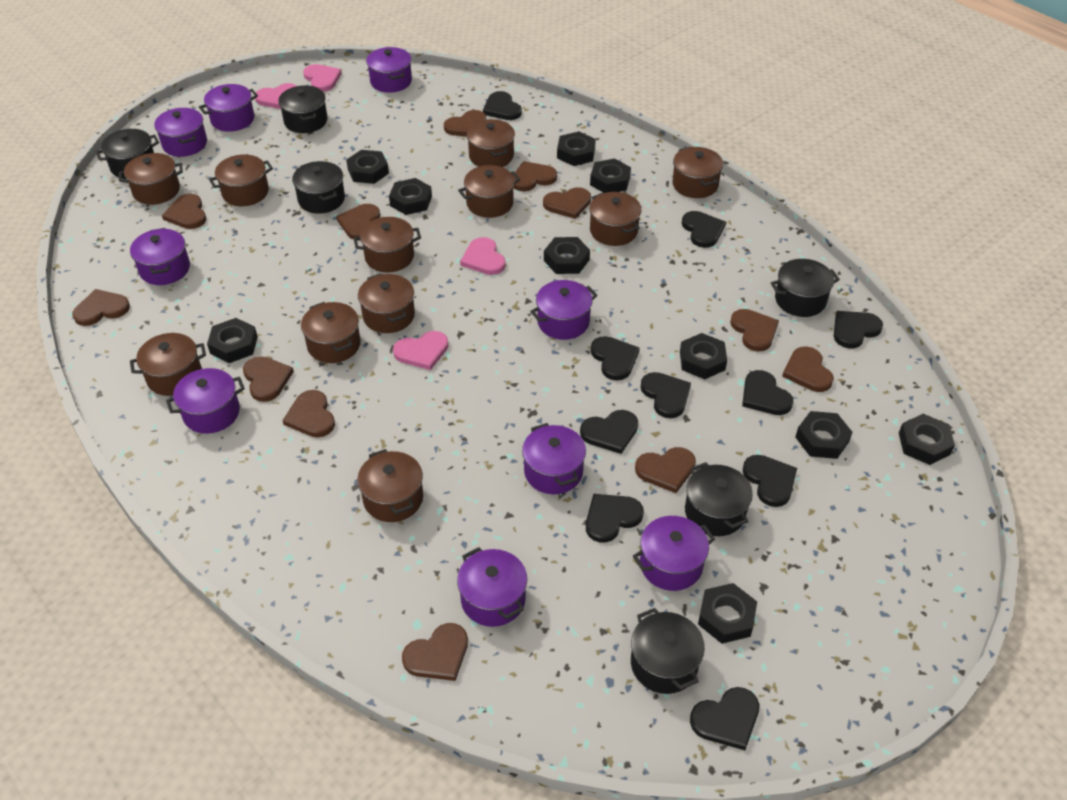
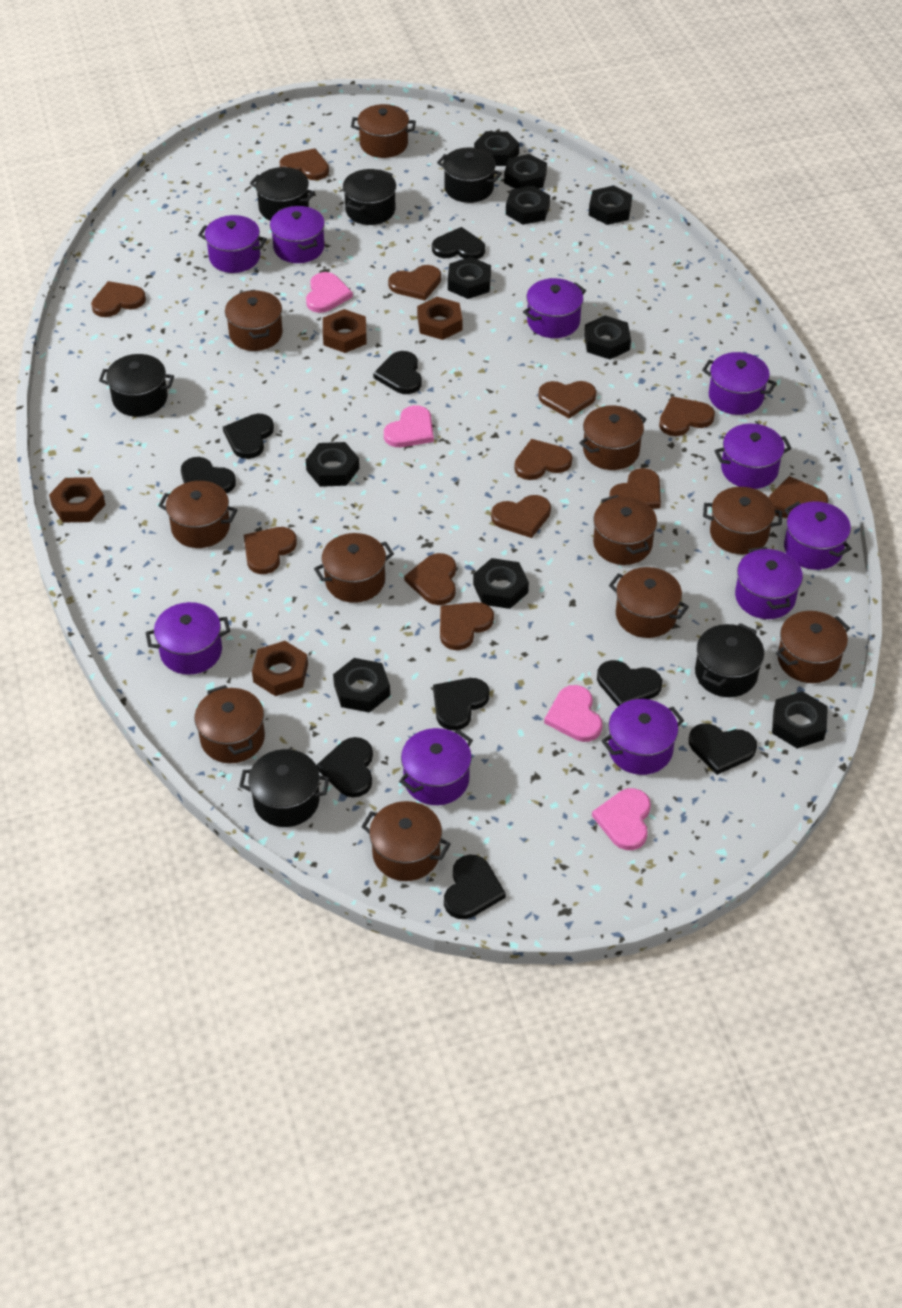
black heart: 10 -> 9
brown nut: 0 -> 4
purple pot: 9 -> 10

